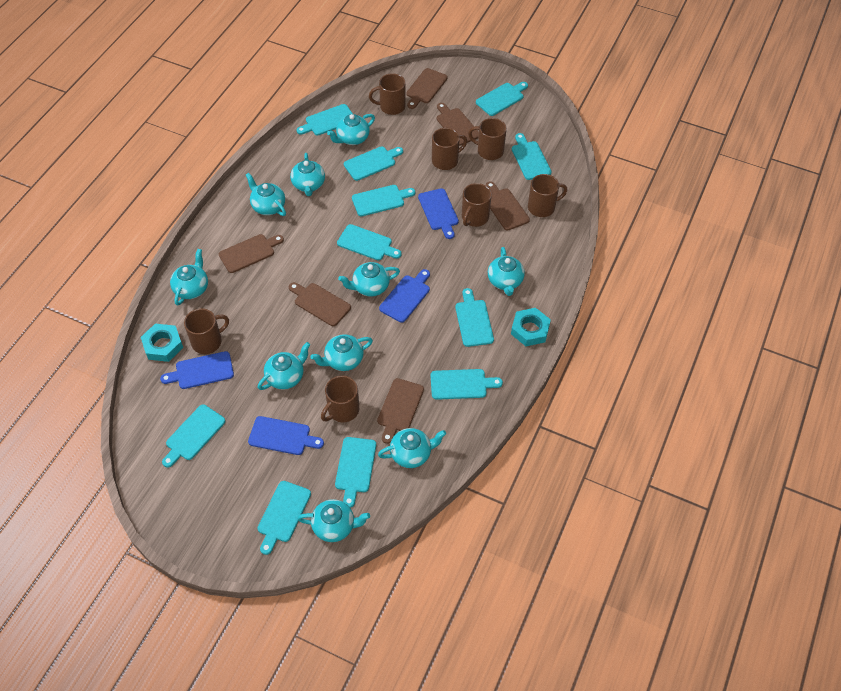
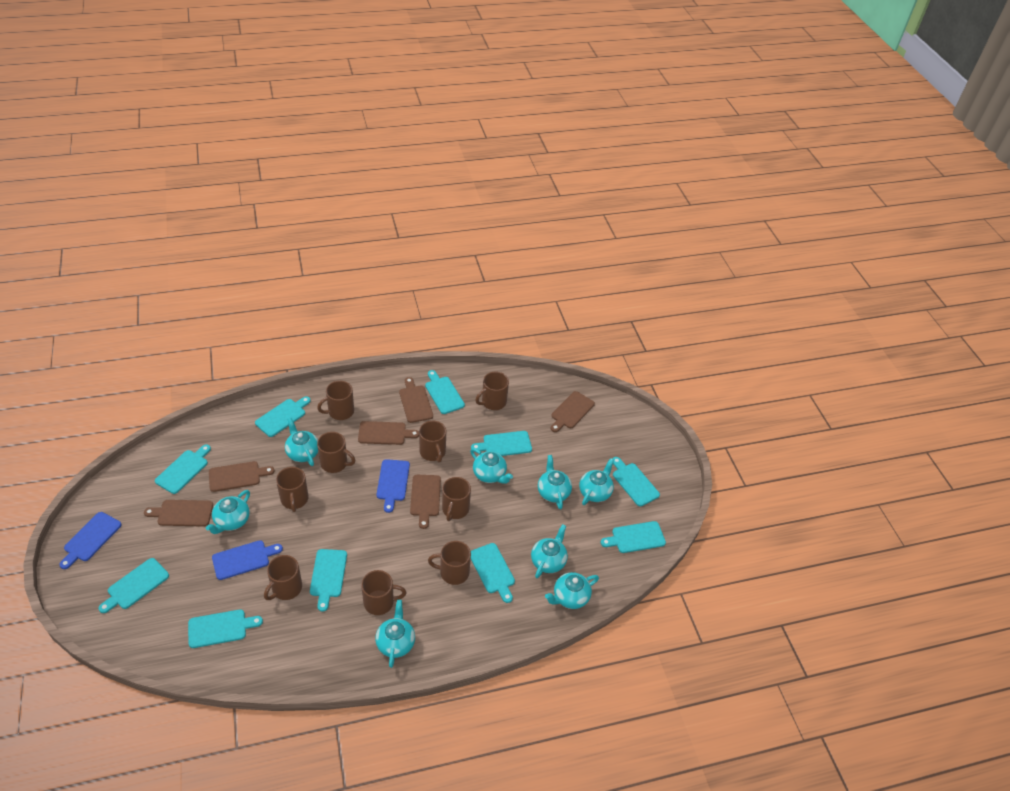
blue cutting board: 4 -> 3
brown mug: 7 -> 9
turquoise cutting board: 11 -> 10
turquoise nut: 2 -> 0
turquoise teapot: 10 -> 8

